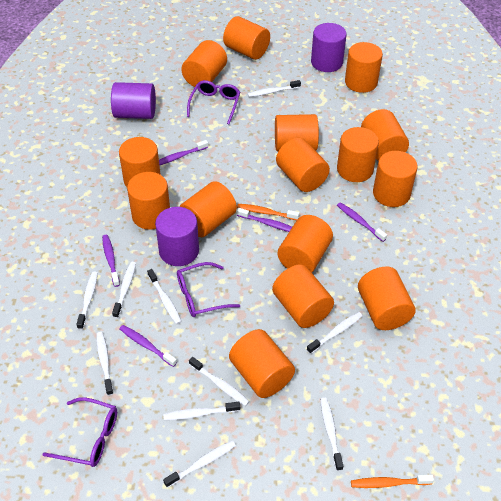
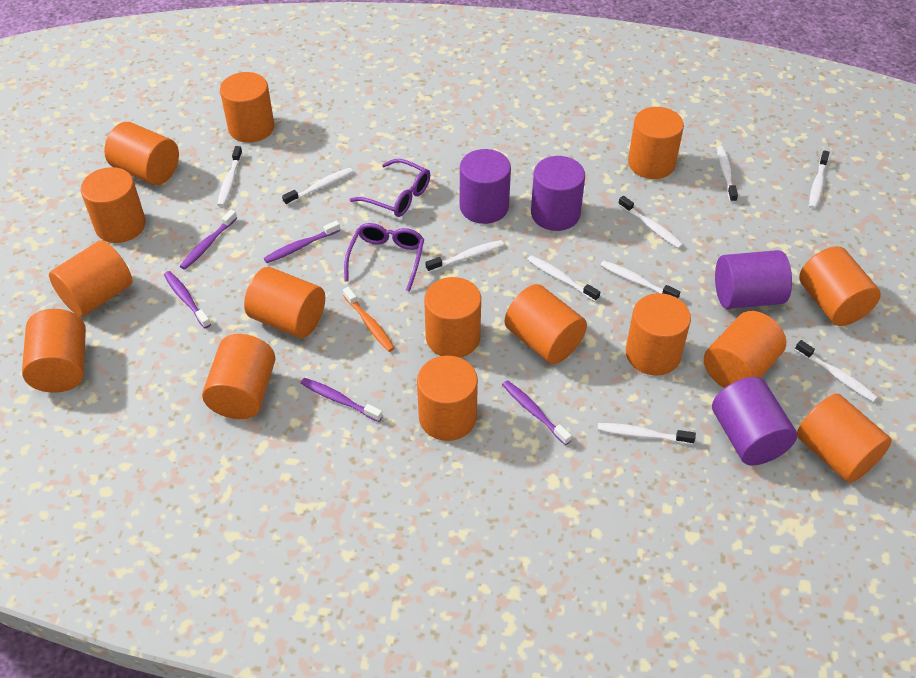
orange toothbrush: 2 -> 1
purple cylinder: 3 -> 4
purple glasses: 3 -> 2

